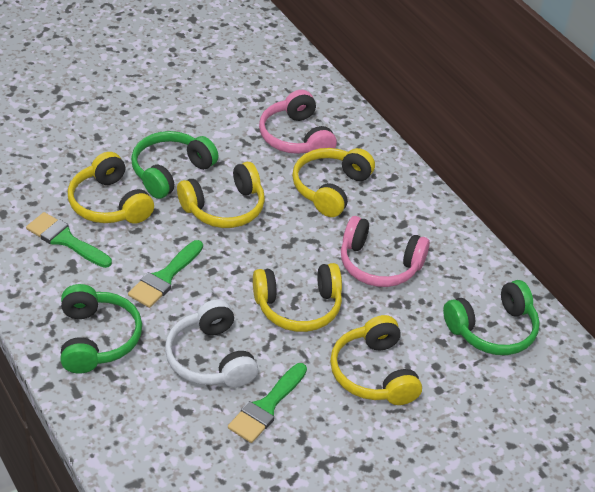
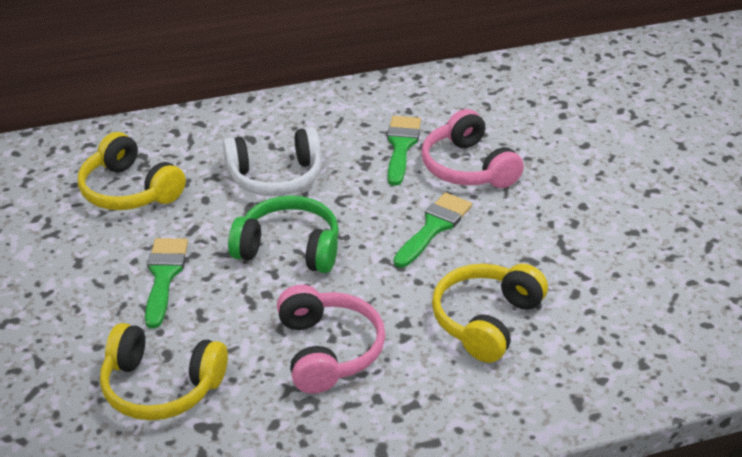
green headphones: 3 -> 1
yellow headphones: 5 -> 3

